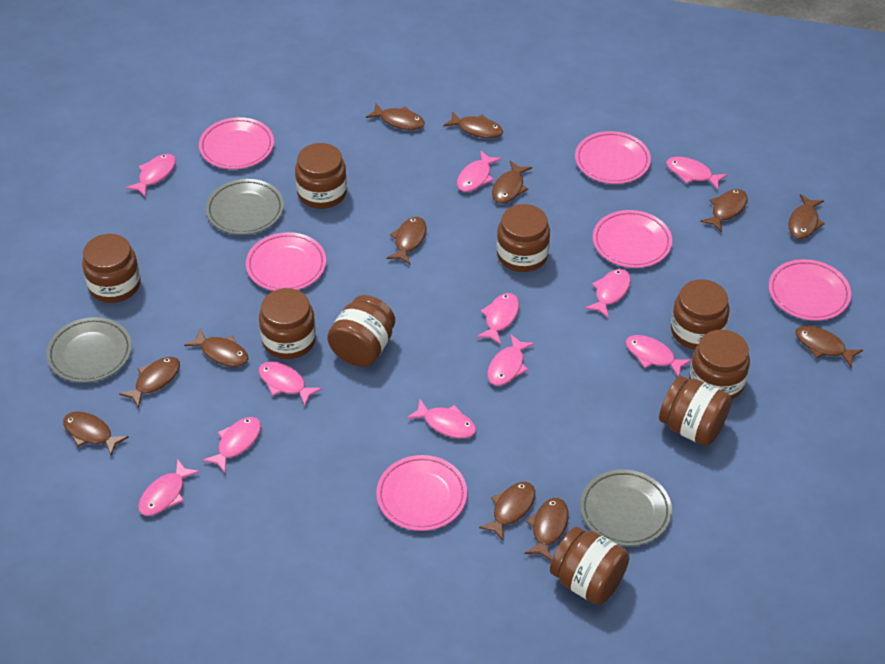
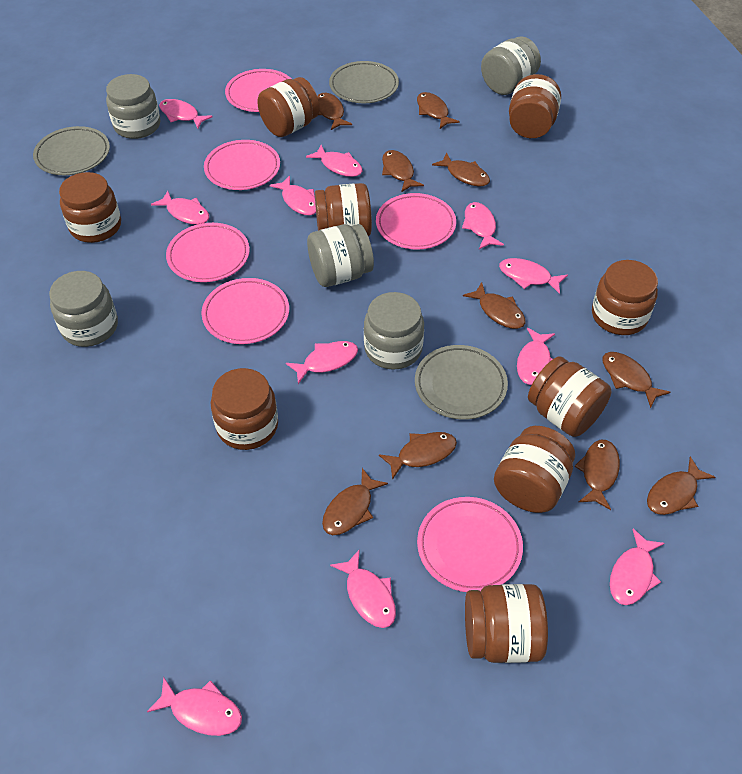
brown fish: 12 -> 10
grey jar: 0 -> 5

